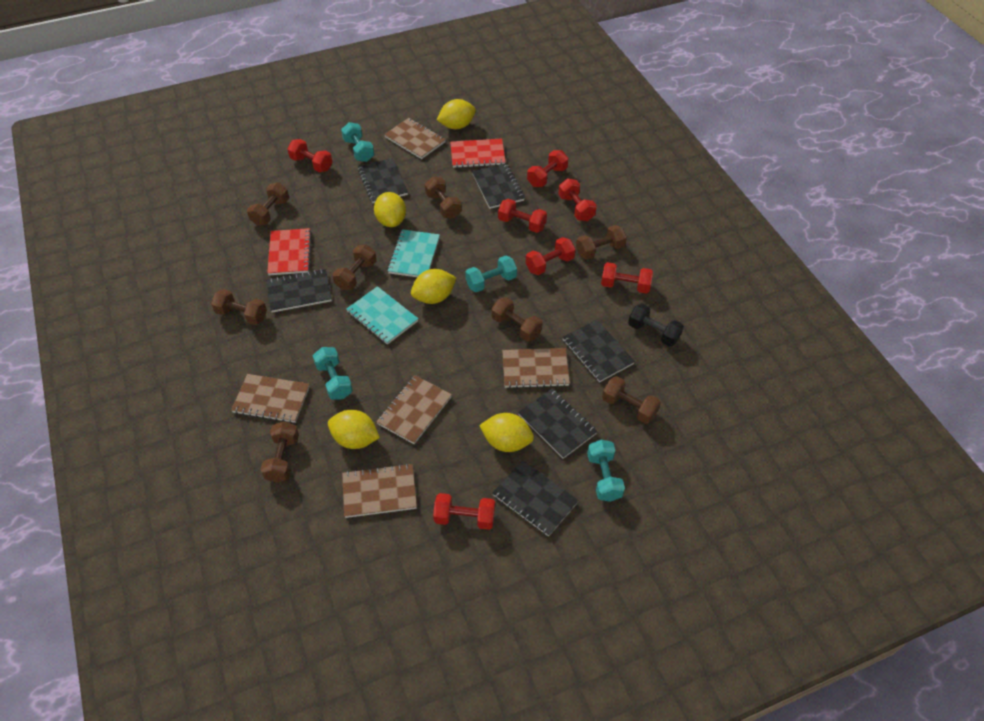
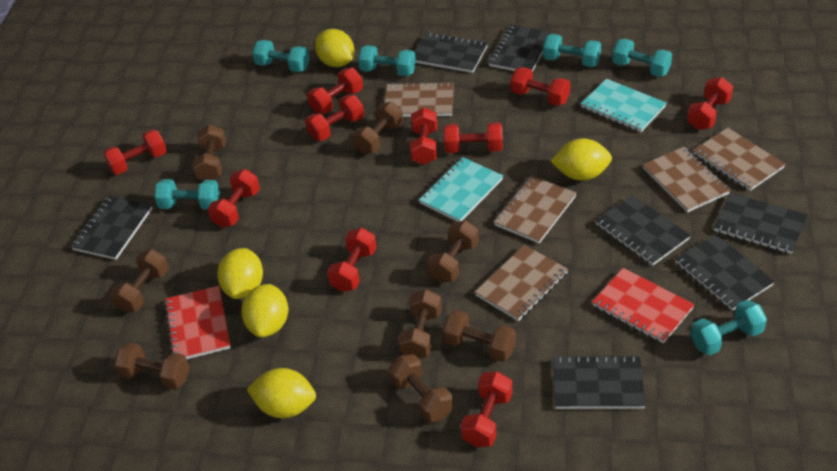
black dumbbell: 1 -> 0
black notebook: 6 -> 7
red dumbbell: 7 -> 10
turquoise dumbbell: 4 -> 6

